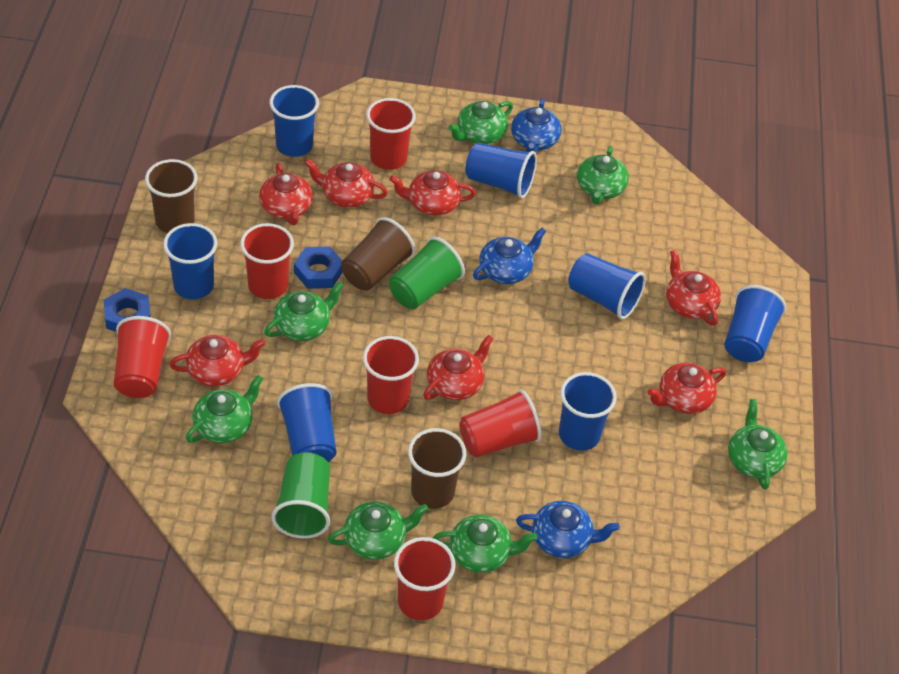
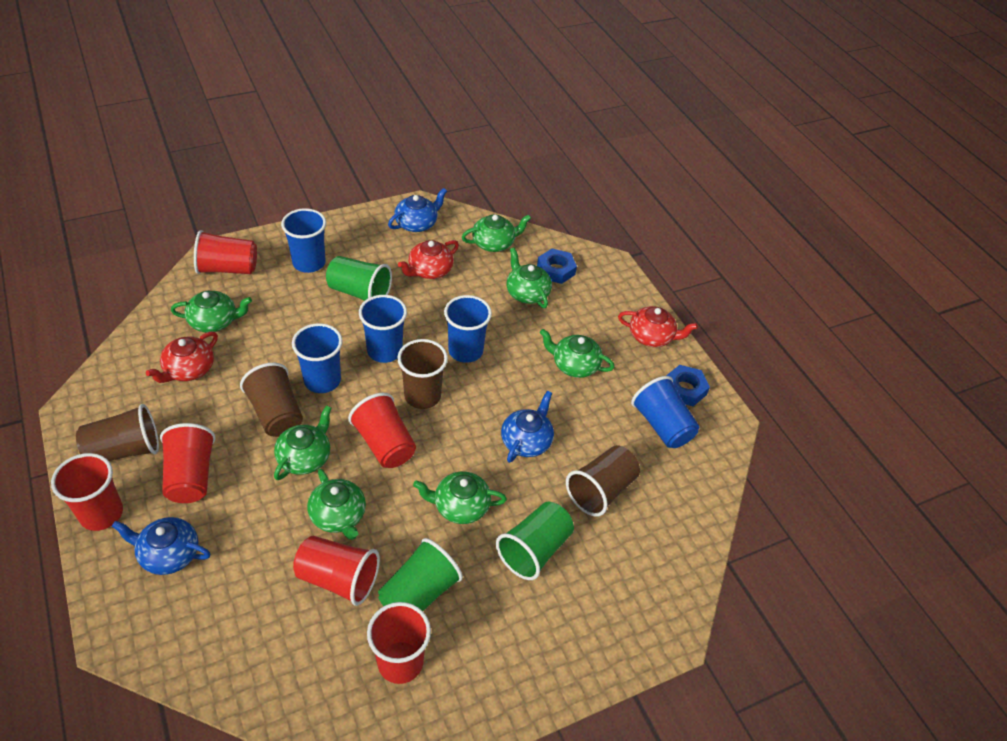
blue cup: 7 -> 5
brown cup: 3 -> 4
green cup: 2 -> 3
red teapot: 7 -> 3

